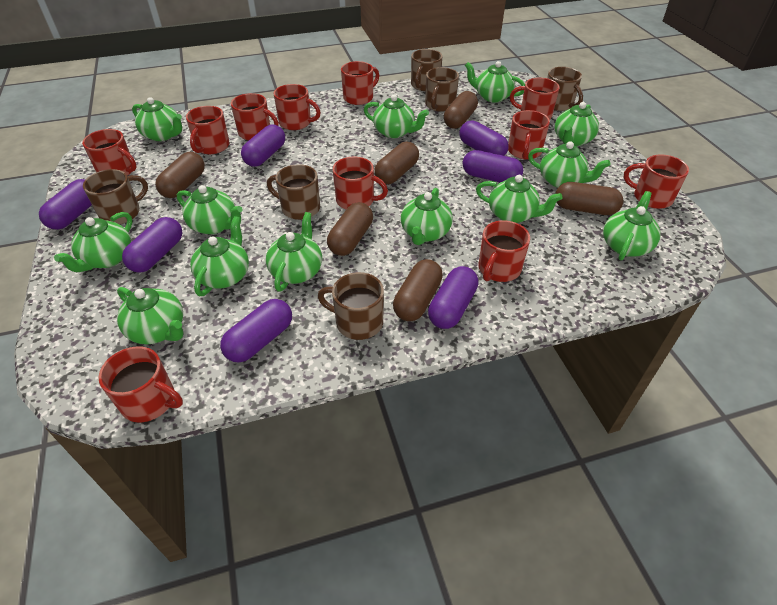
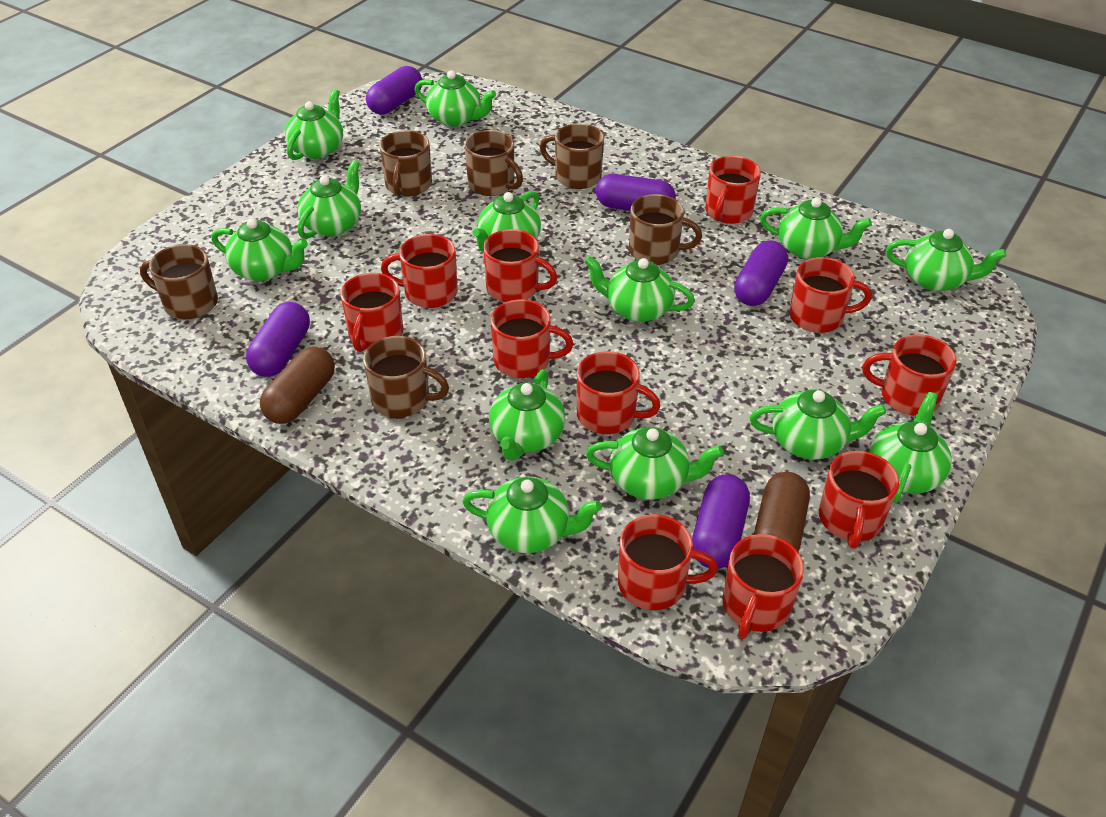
brown capsule: 6 -> 2
purple capsule: 7 -> 5

